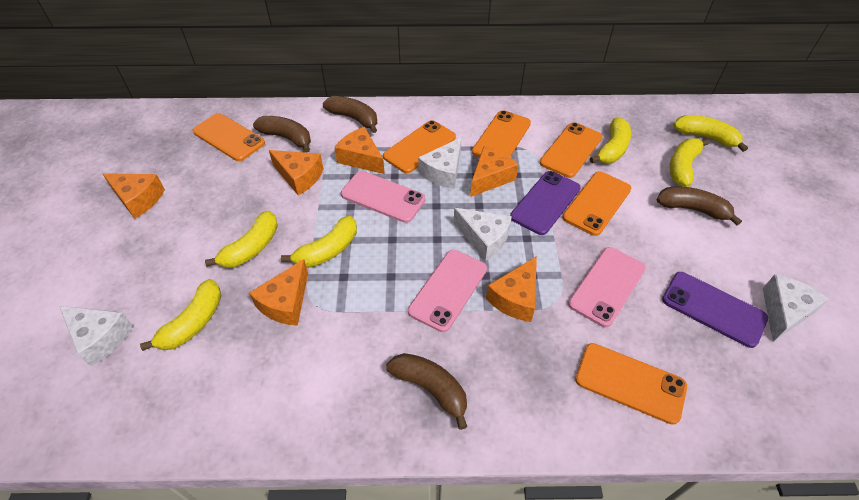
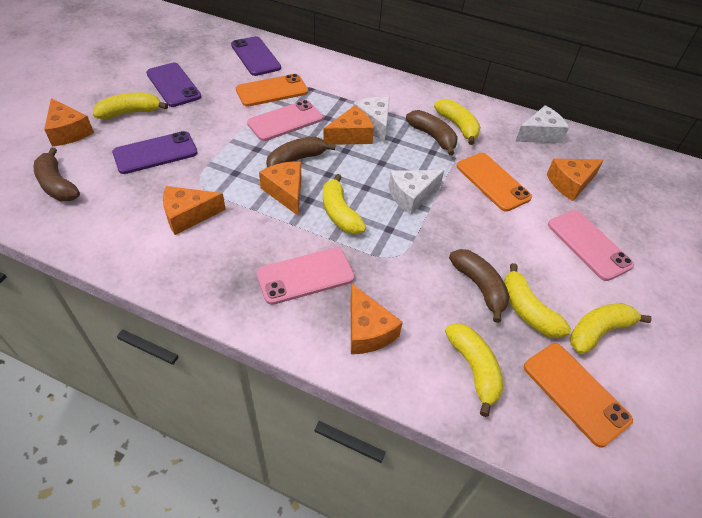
orange phone: 6 -> 3
purple phone: 2 -> 3
white cheese: 4 -> 3

